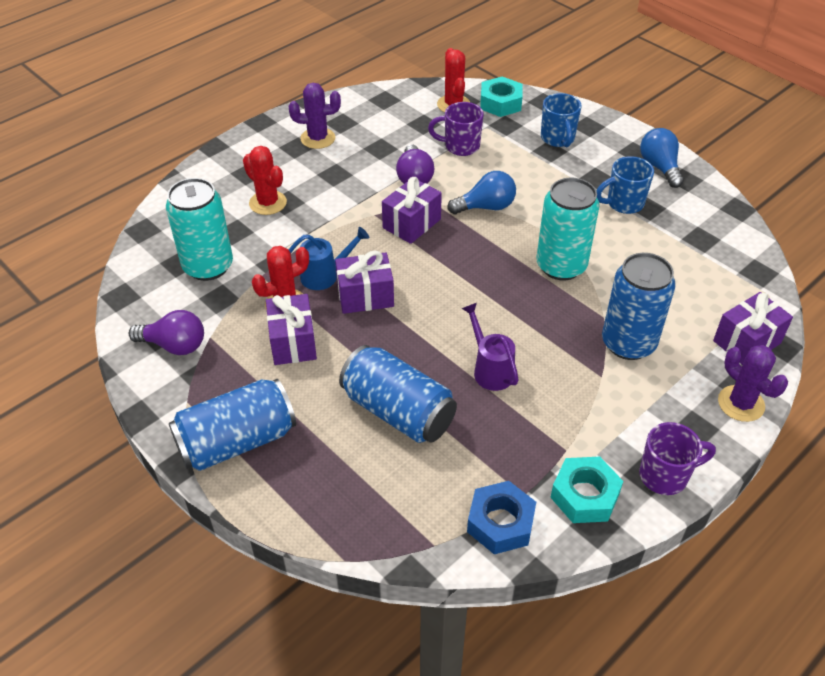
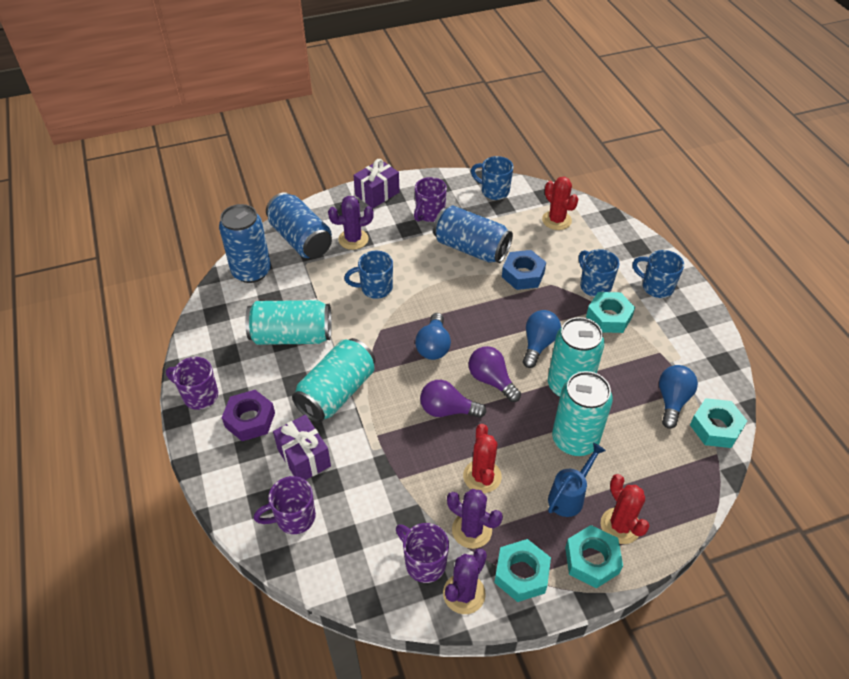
blue light bulb: 2 -> 3
blue mug: 2 -> 4
purple cactus: 2 -> 3
purple gift: 4 -> 2
purple mug: 2 -> 4
purple nut: 0 -> 1
purple watering can: 1 -> 0
turquoise can: 2 -> 4
turquoise nut: 2 -> 4

